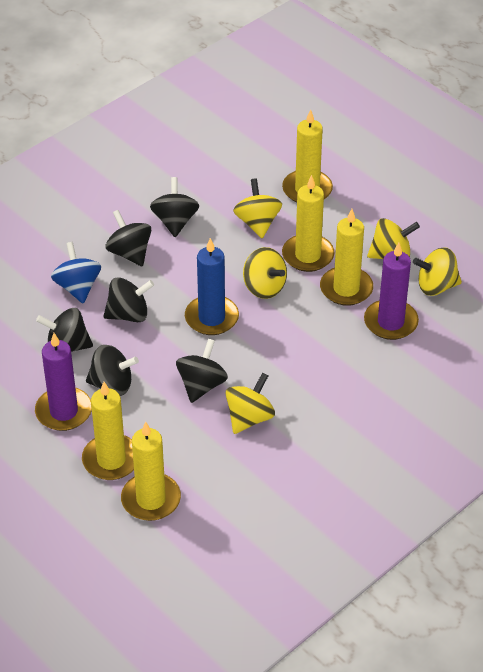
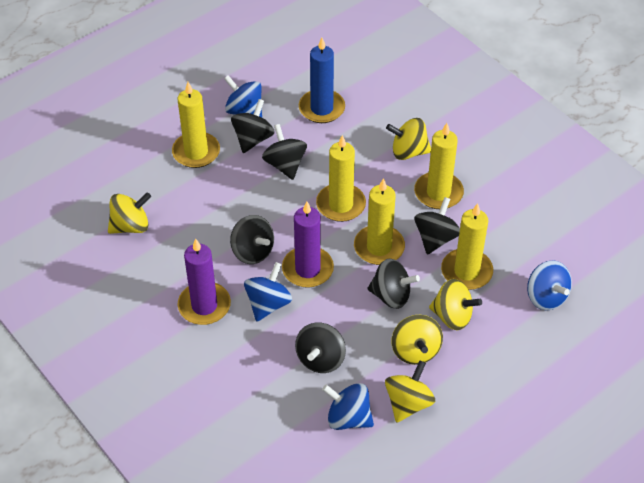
blue spinning top: 1 -> 4

